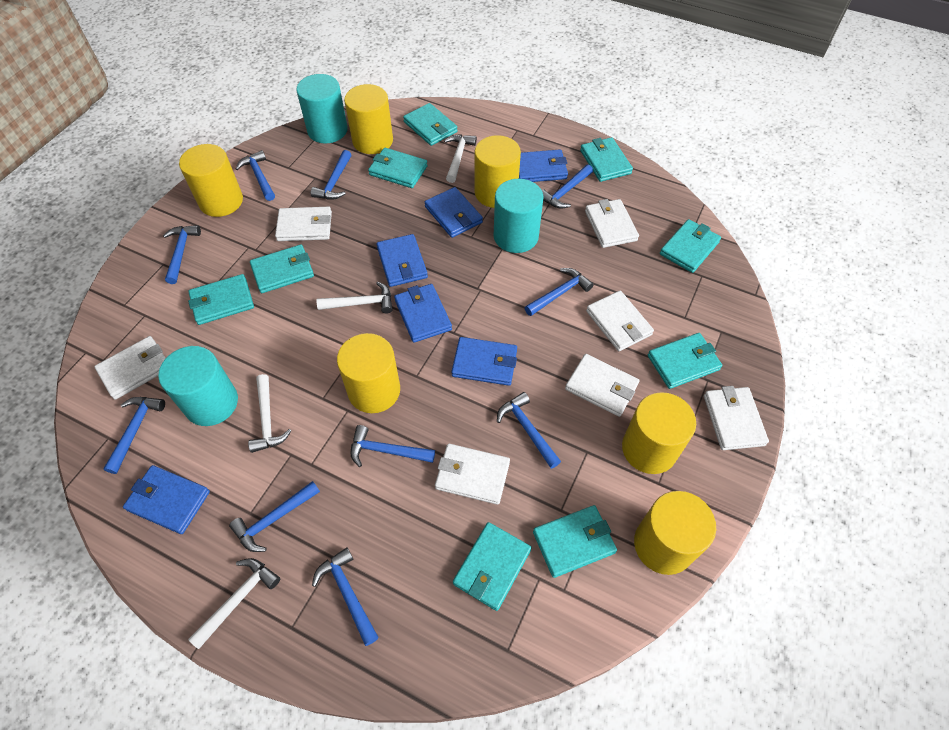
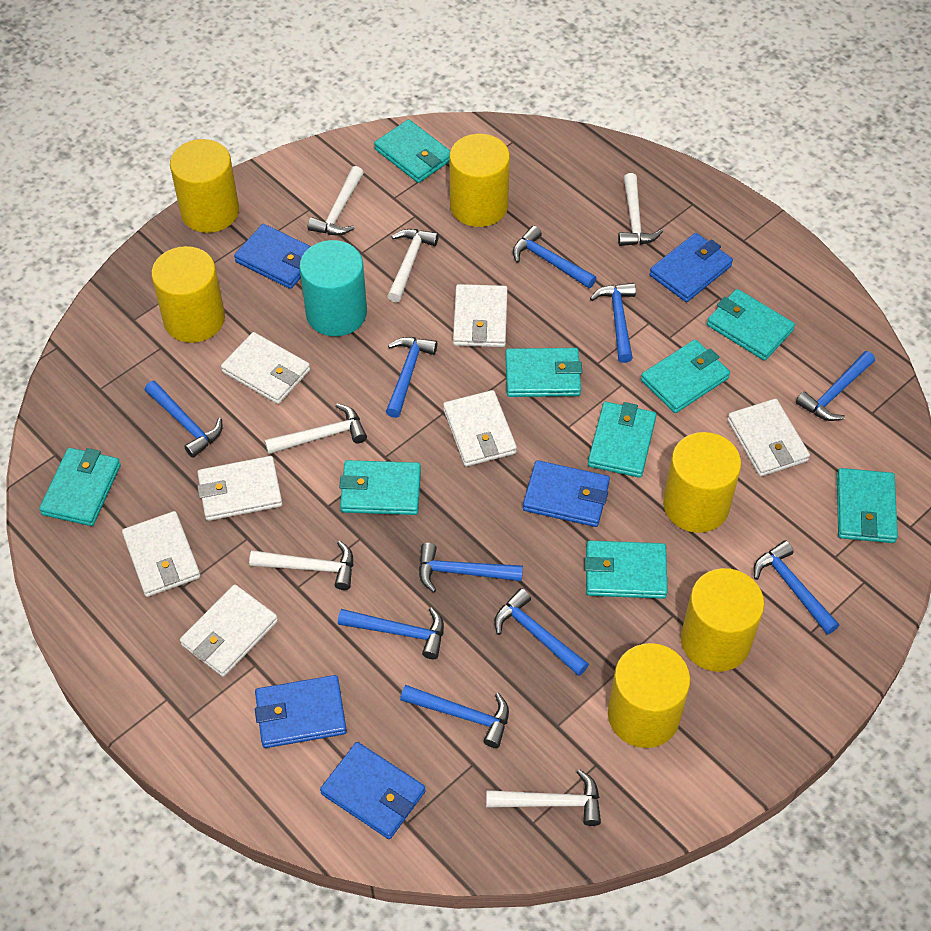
blue wallet: 6 -> 5
turquoise cylinder: 3 -> 1
white hammer: 4 -> 6

